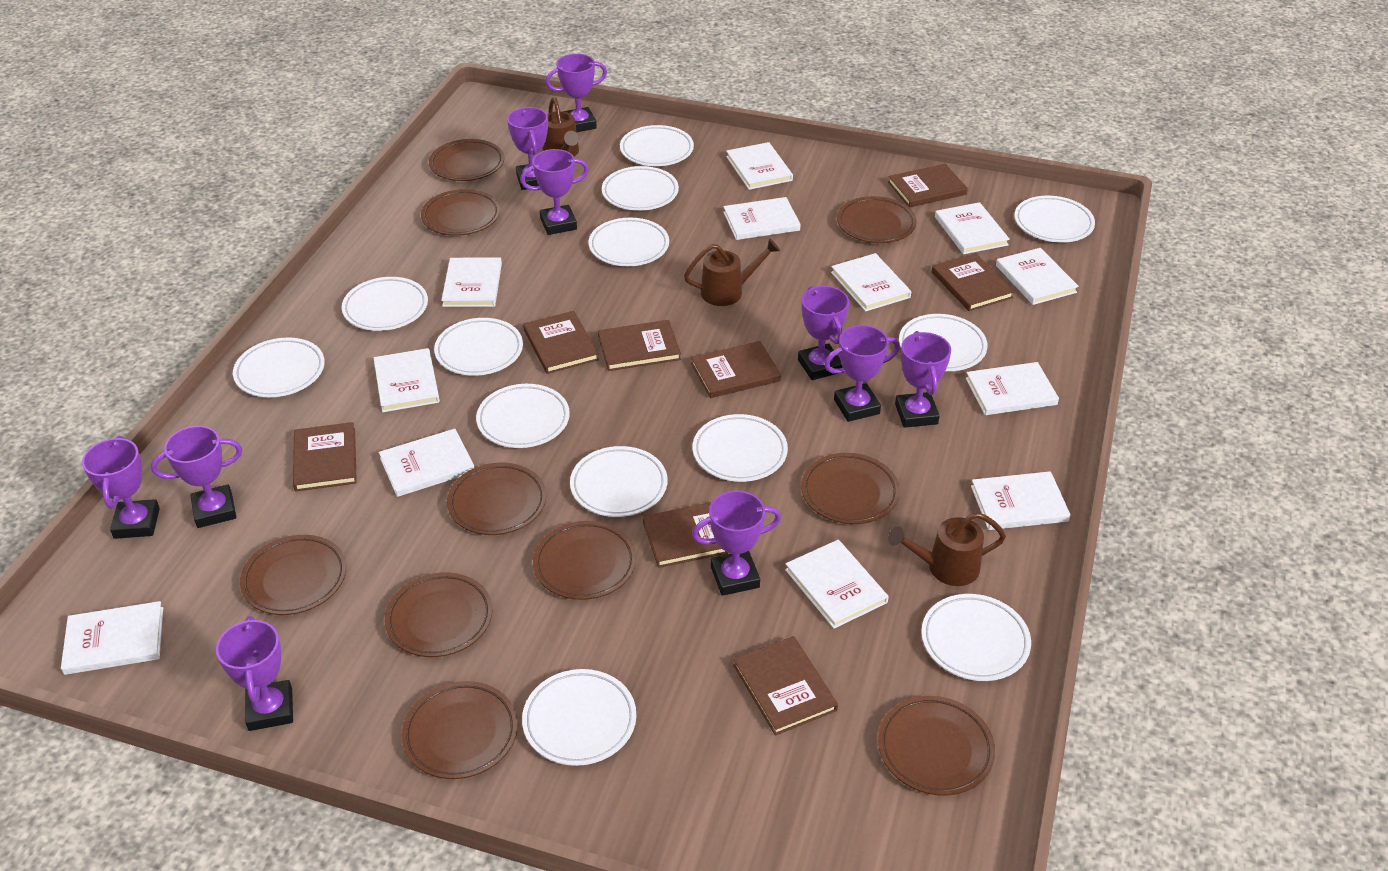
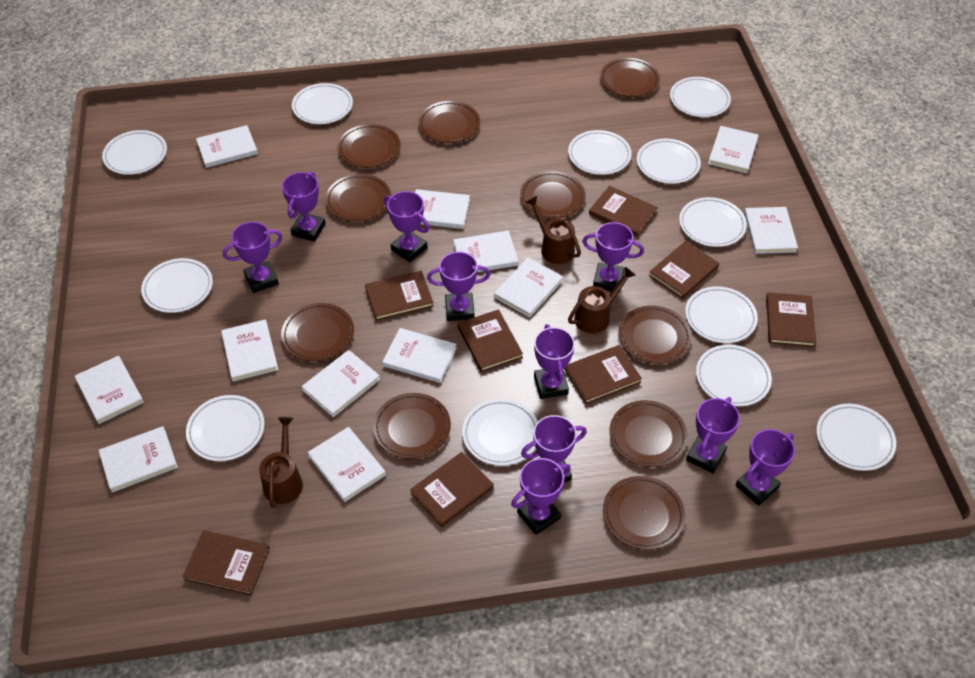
white plate: 13 -> 12

